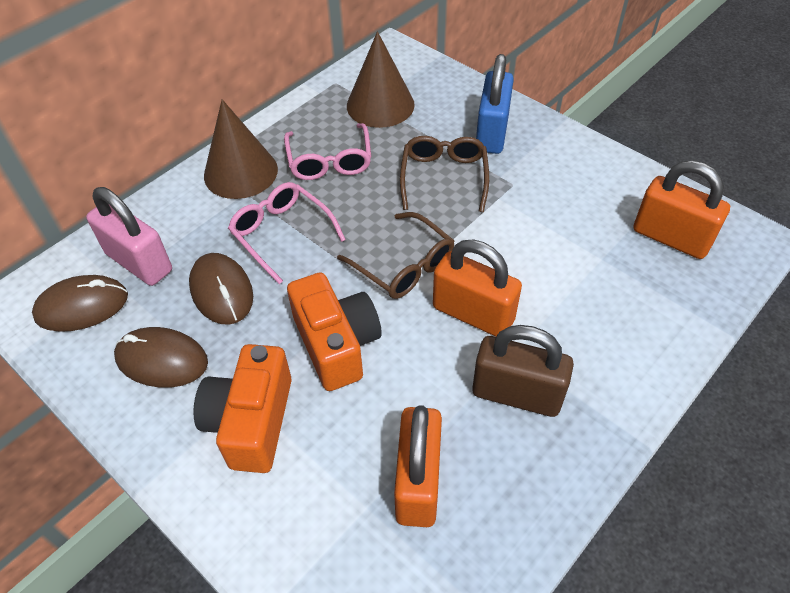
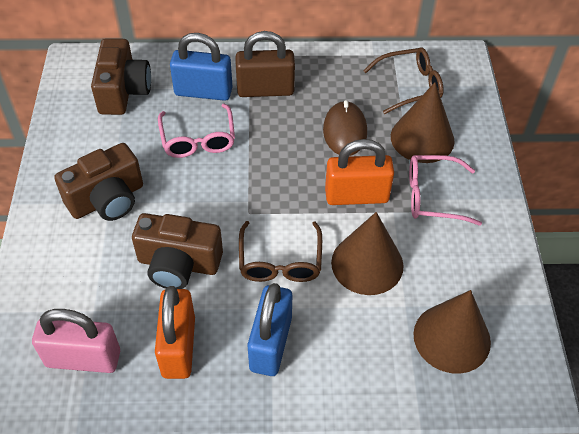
blue padlock: 1 -> 2
brown camera: 0 -> 3
brown cone: 2 -> 3
brown mouse: 3 -> 1
orange camera: 2 -> 0
orange padlock: 3 -> 2

